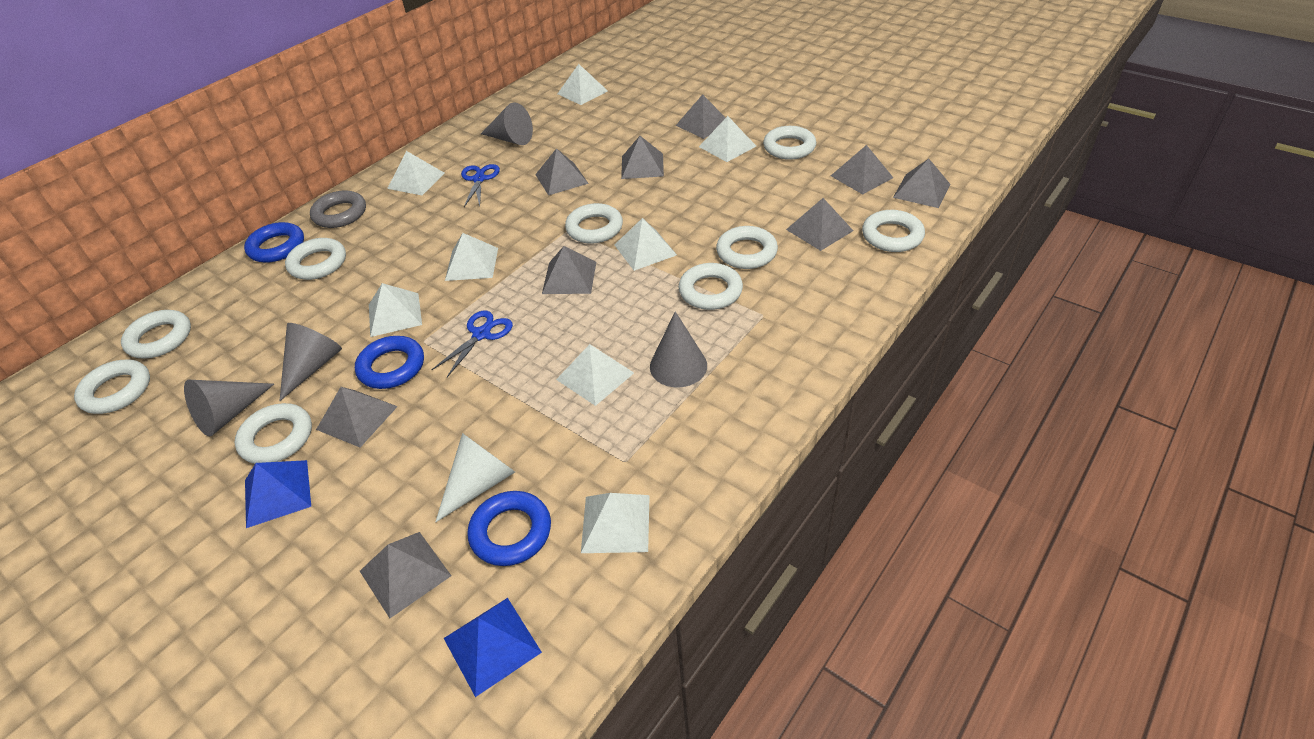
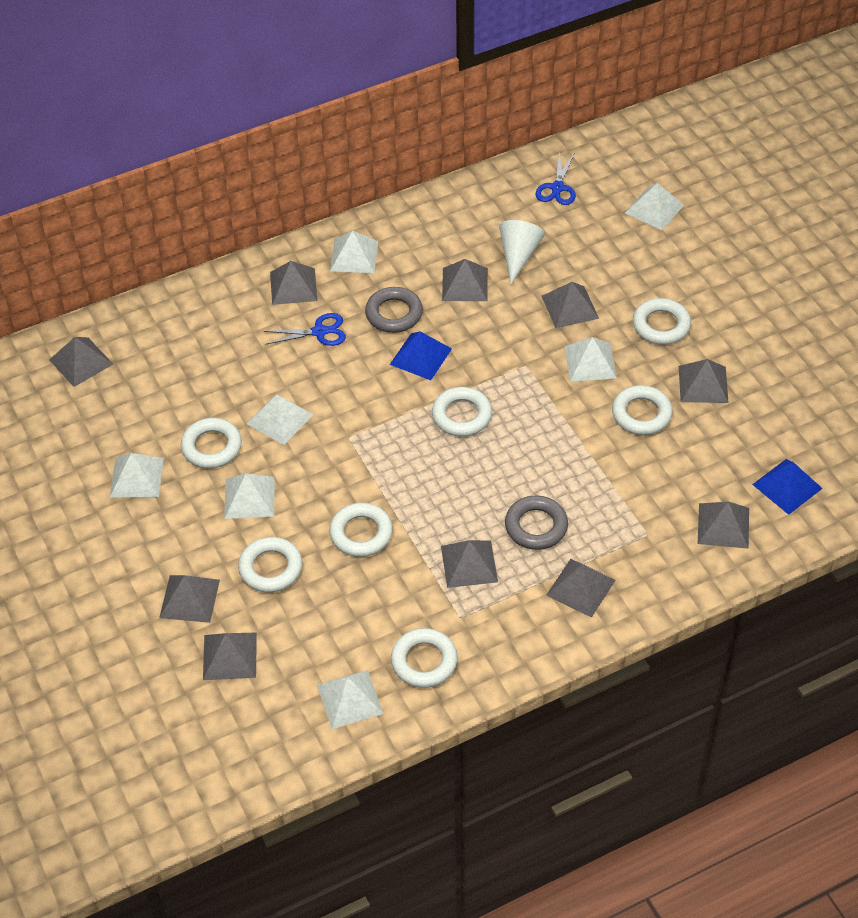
blue ring: 3 -> 0
grey cone: 4 -> 0
grey pyramid: 9 -> 10
grey ring: 1 -> 2
white pyramid: 8 -> 7
white ring: 9 -> 7

